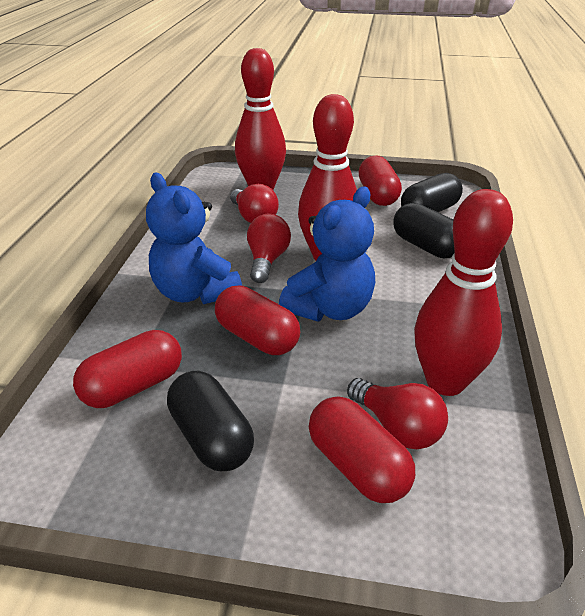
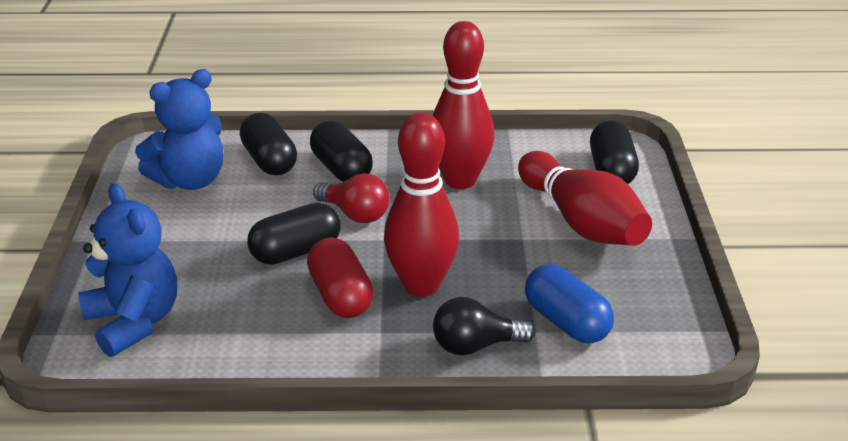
black capsule: 3 -> 4
black light bulb: 0 -> 1
blue capsule: 0 -> 1
red capsule: 4 -> 1
red light bulb: 3 -> 1

